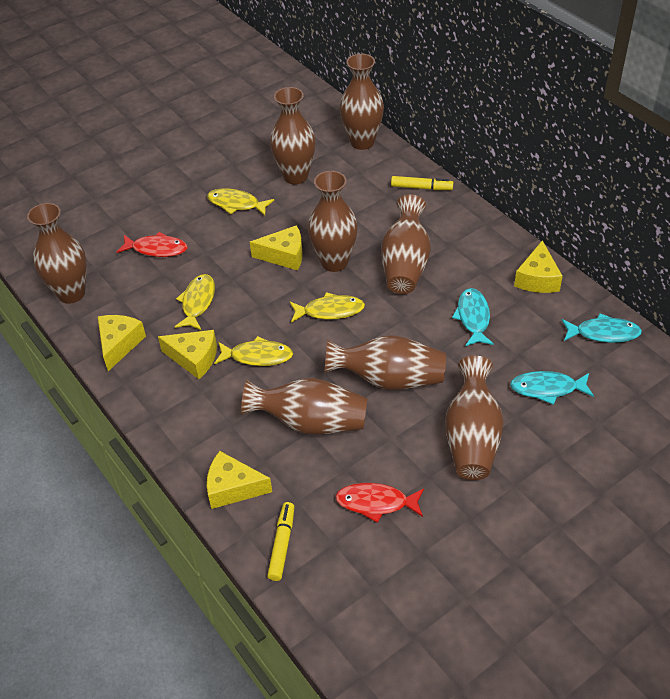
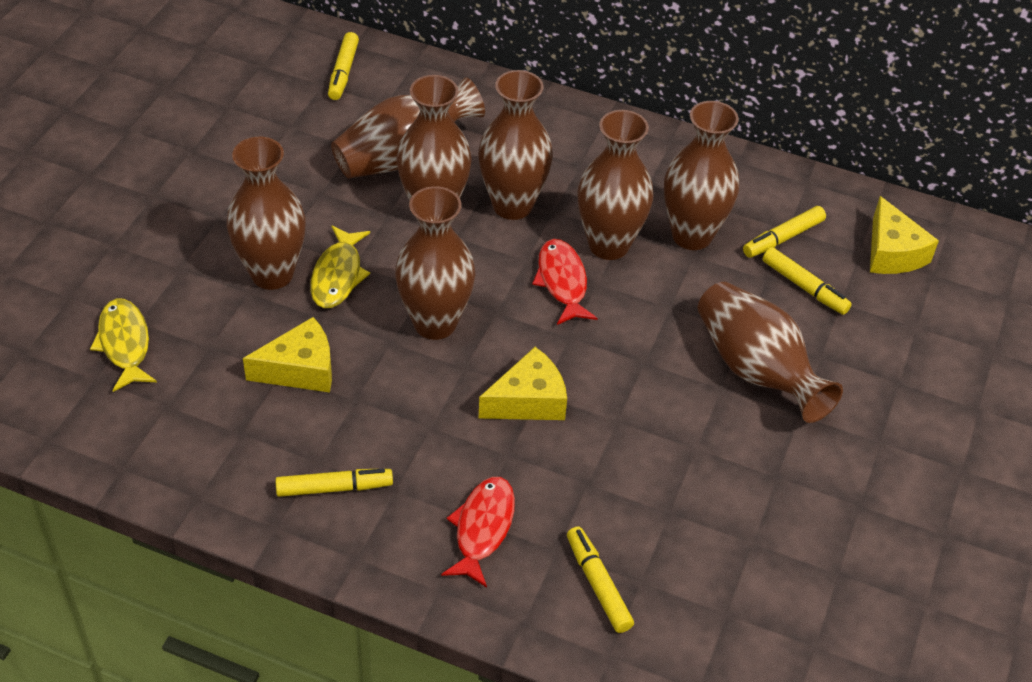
turquoise fish: 3 -> 0
yellow cheese: 5 -> 3
yellow fish: 4 -> 2
yellow marker: 2 -> 5

